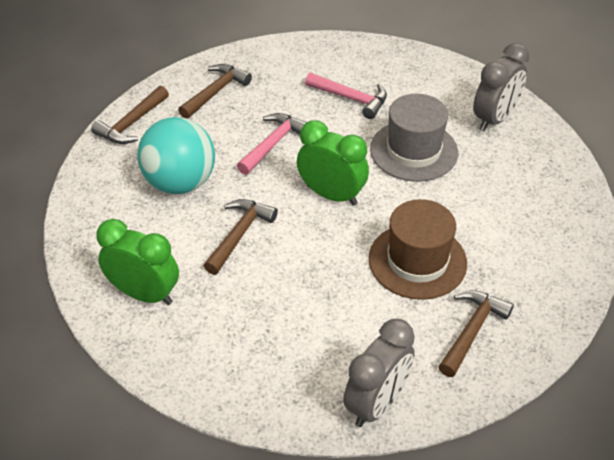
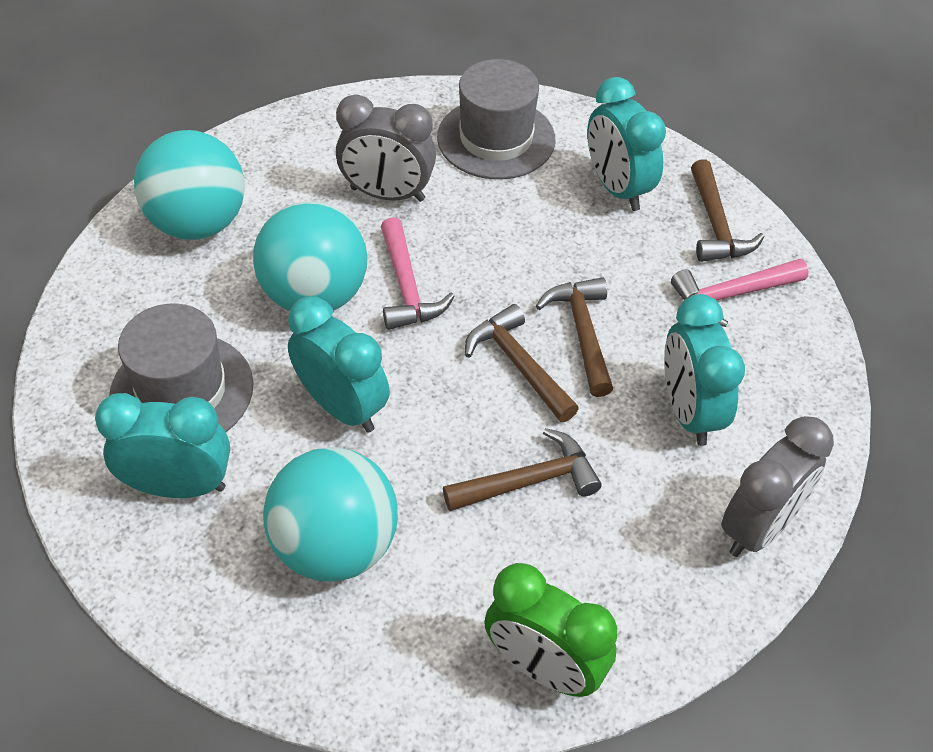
brown hat: 1 -> 0
green clock: 2 -> 1
grey hat: 1 -> 2
turquoise ball: 1 -> 3
turquoise clock: 0 -> 4

